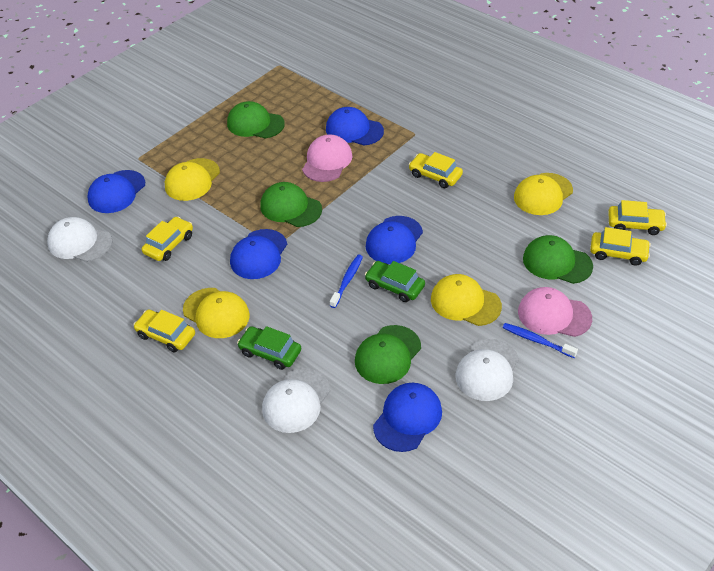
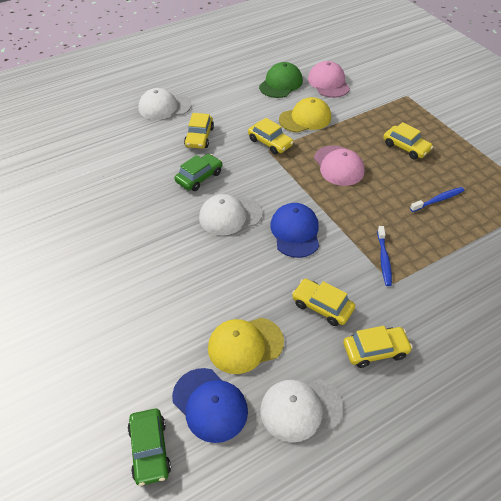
blue cap: 5 -> 2
green cap: 4 -> 1
yellow cap: 4 -> 2

